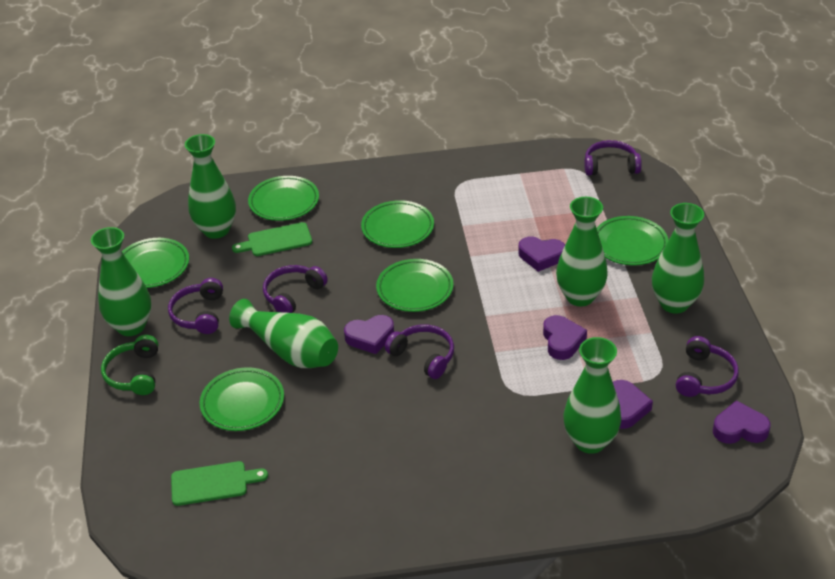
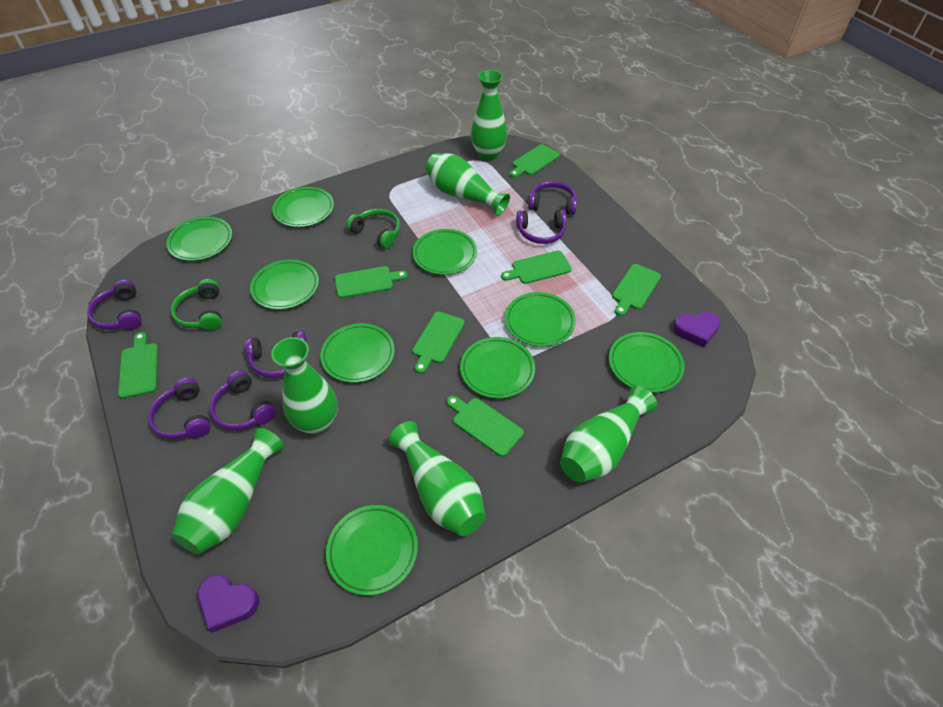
green cutting board: 2 -> 7
green headphones: 1 -> 2
green plate: 6 -> 9
purple headphones: 5 -> 6
purple heart: 5 -> 2

